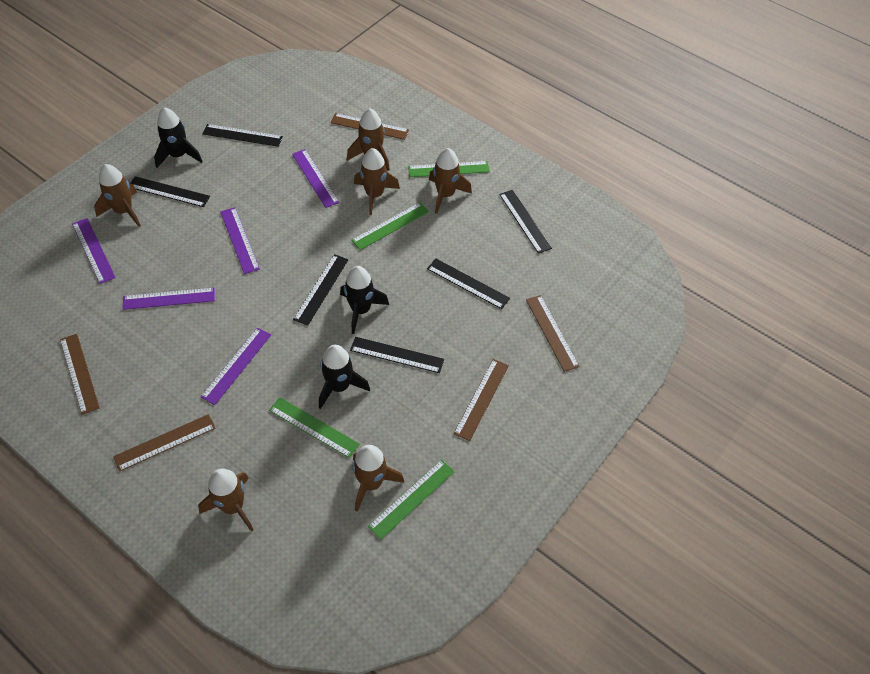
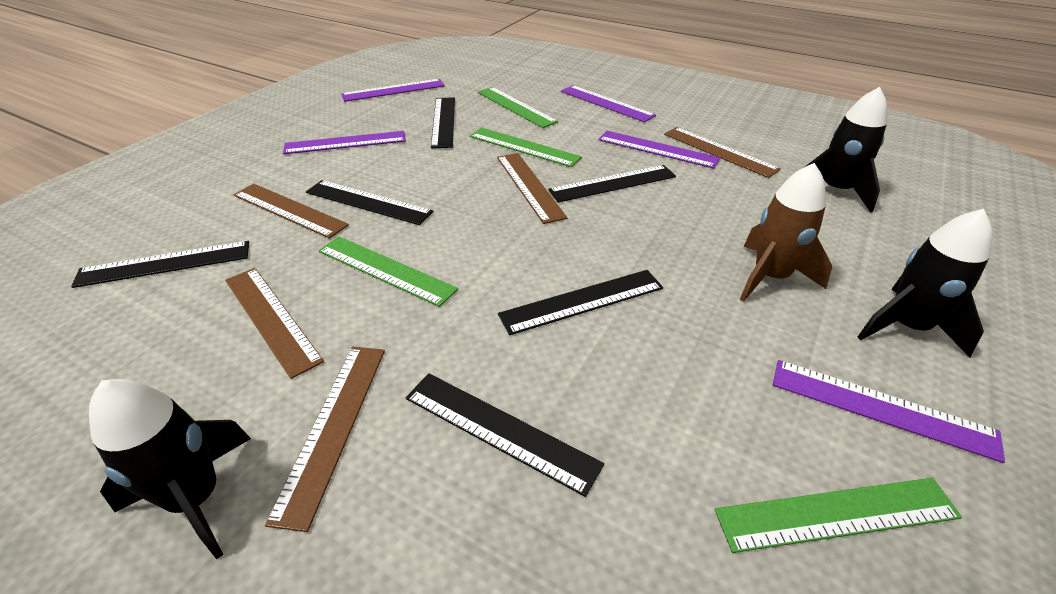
brown rocket: 6 -> 1

